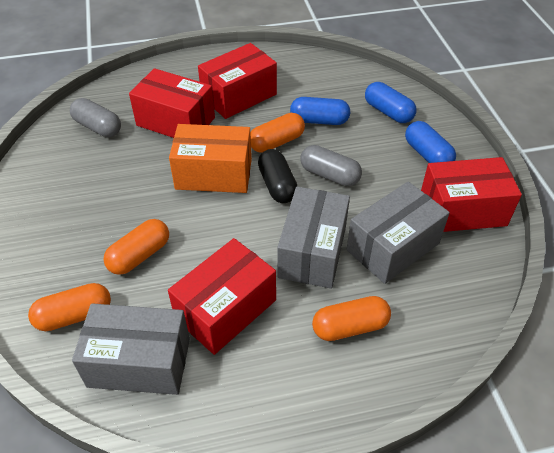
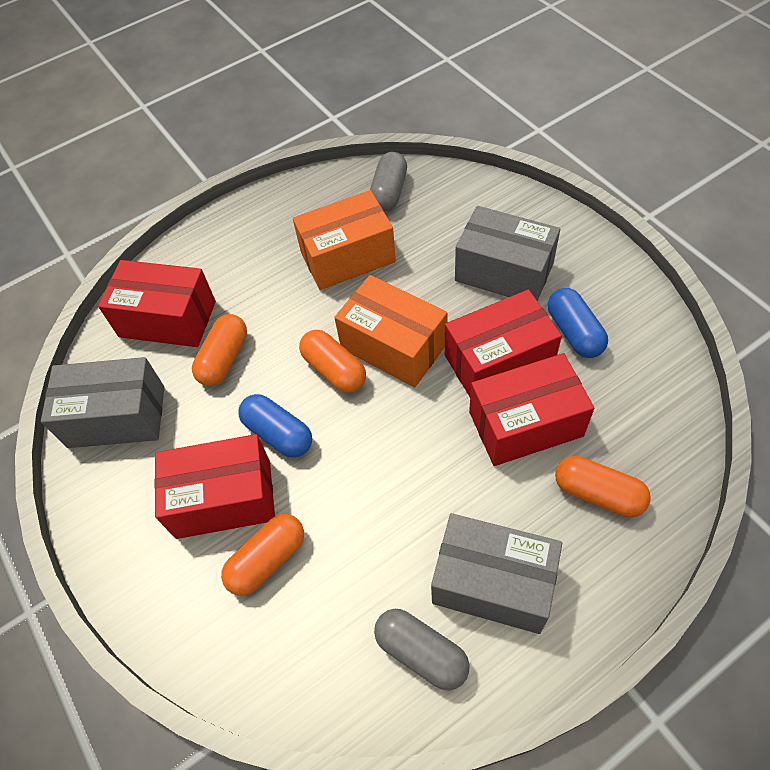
black capsule: 1 -> 0
blue capsule: 3 -> 2
orange box: 1 -> 2

